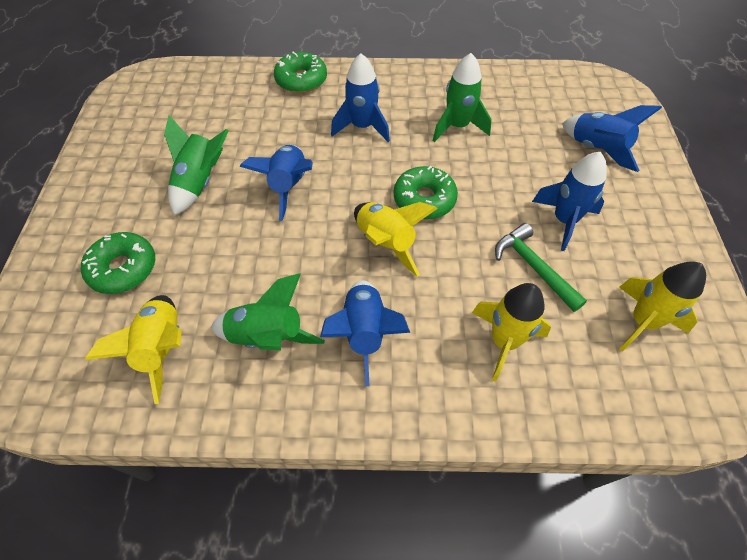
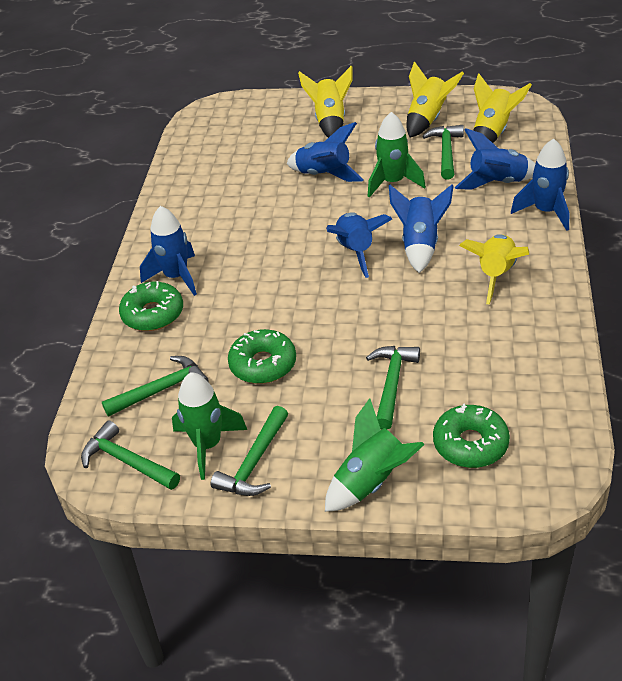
blue rocket: 5 -> 6
green hammer: 1 -> 5

